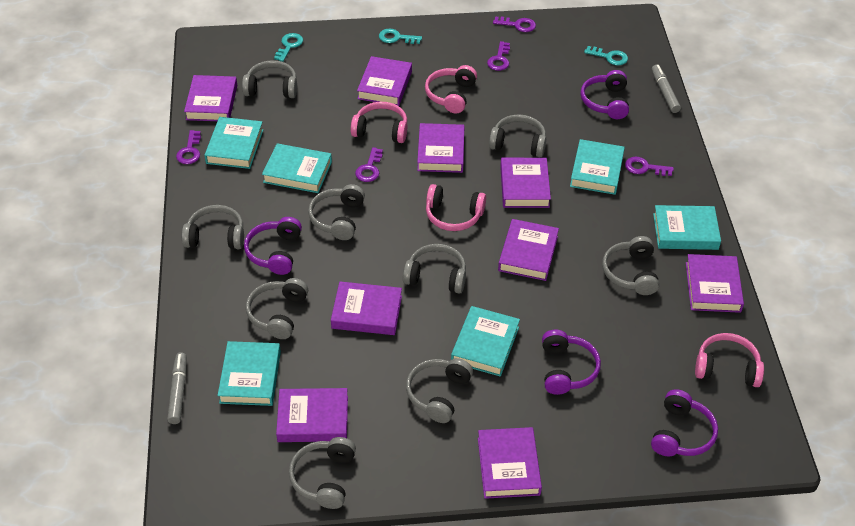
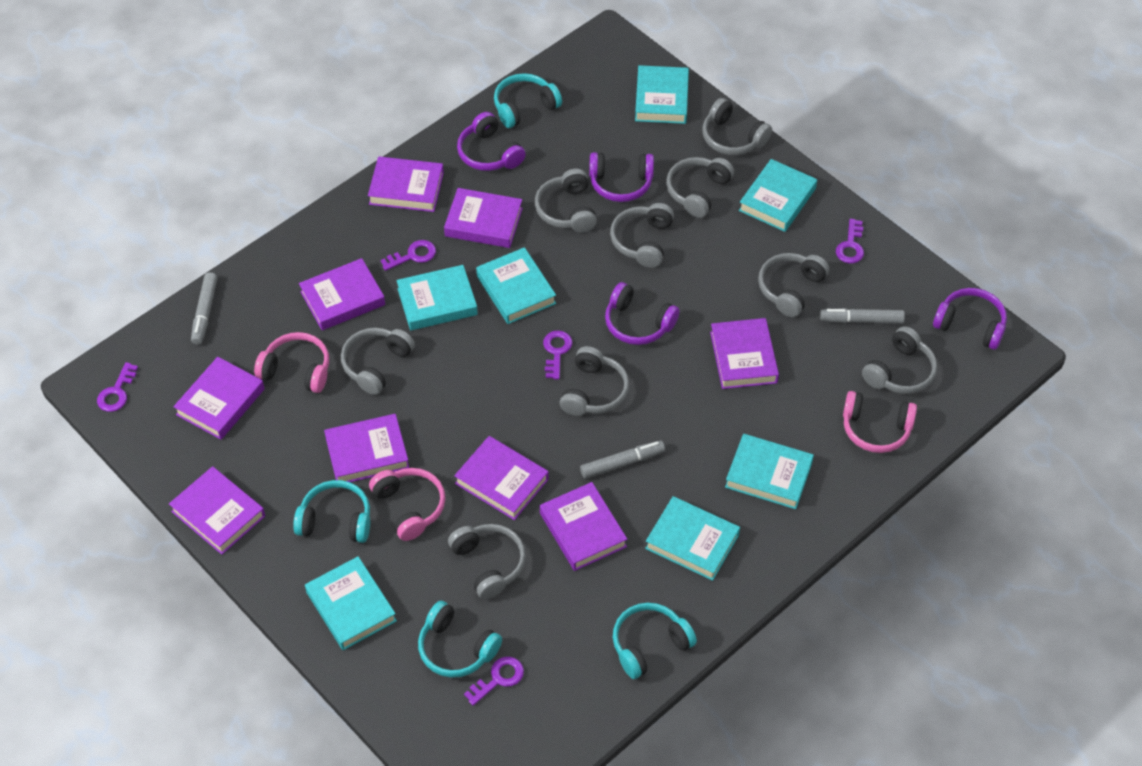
grey marker: 2 -> 3
pink headphones: 4 -> 3
turquoise book: 6 -> 7
turquoise headphones: 0 -> 4
turquoise key: 3 -> 0

